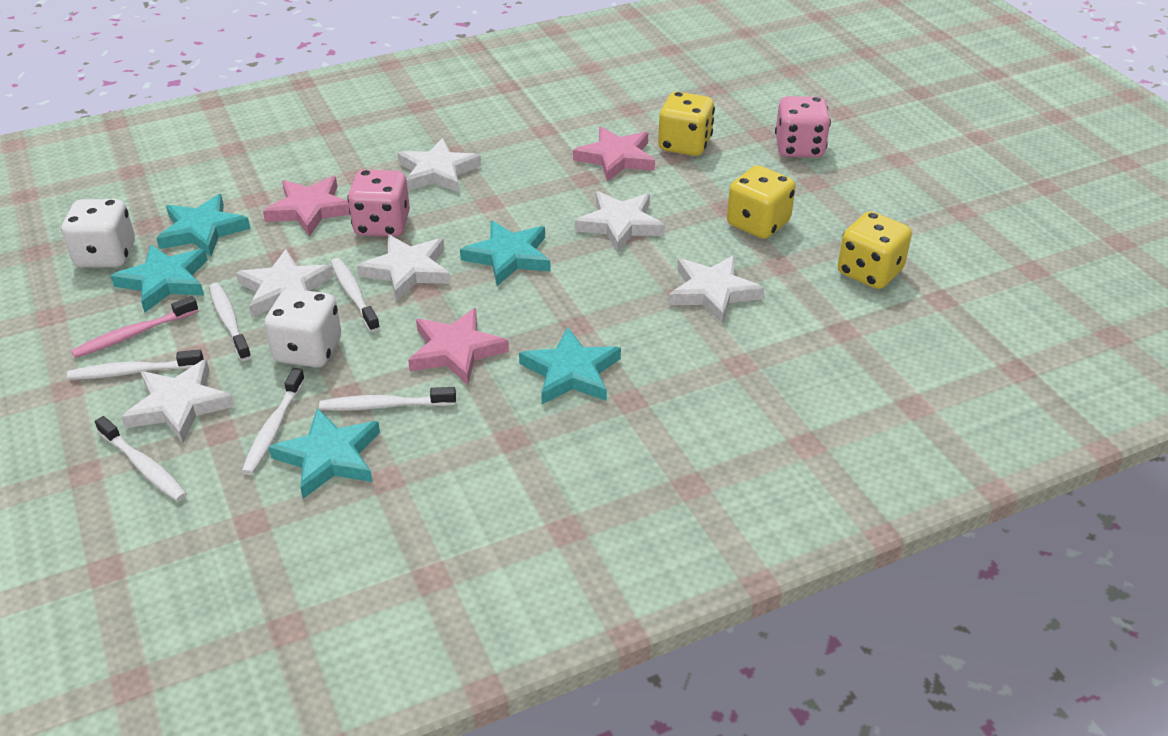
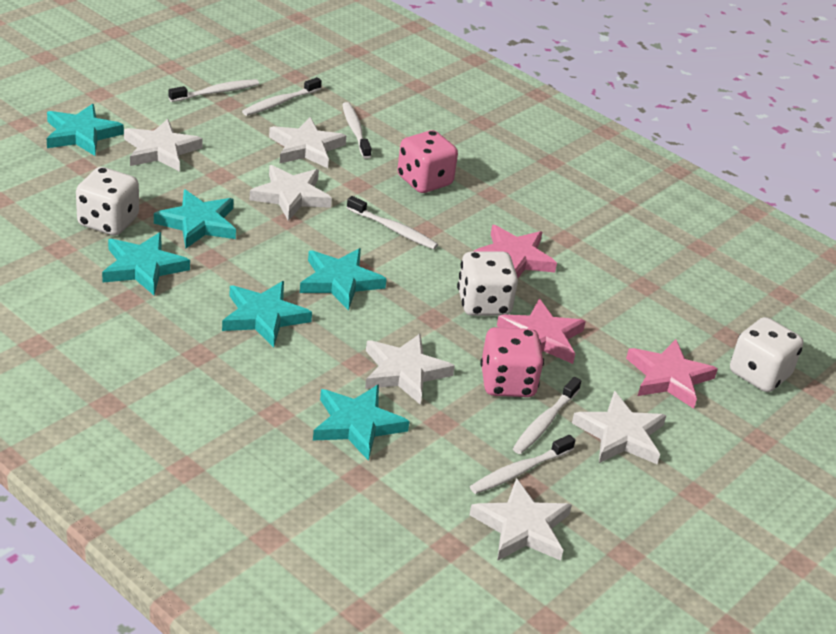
pink toothbrush: 1 -> 0
turquoise star: 5 -> 6
white dice: 2 -> 3
yellow dice: 3 -> 0

